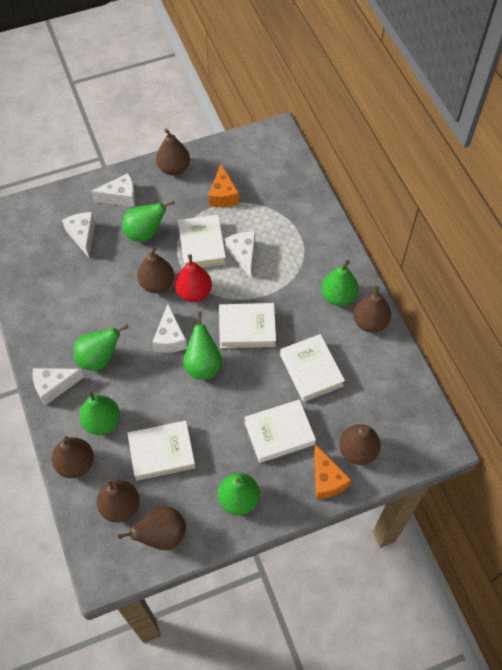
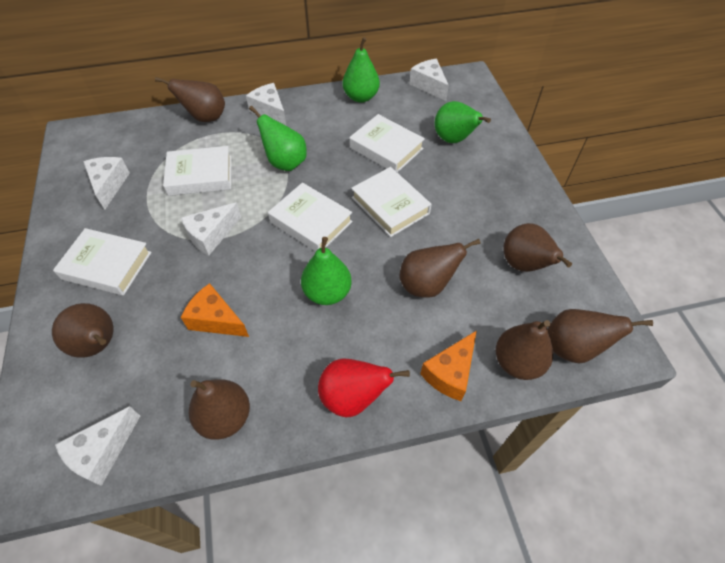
green pear: 6 -> 4

